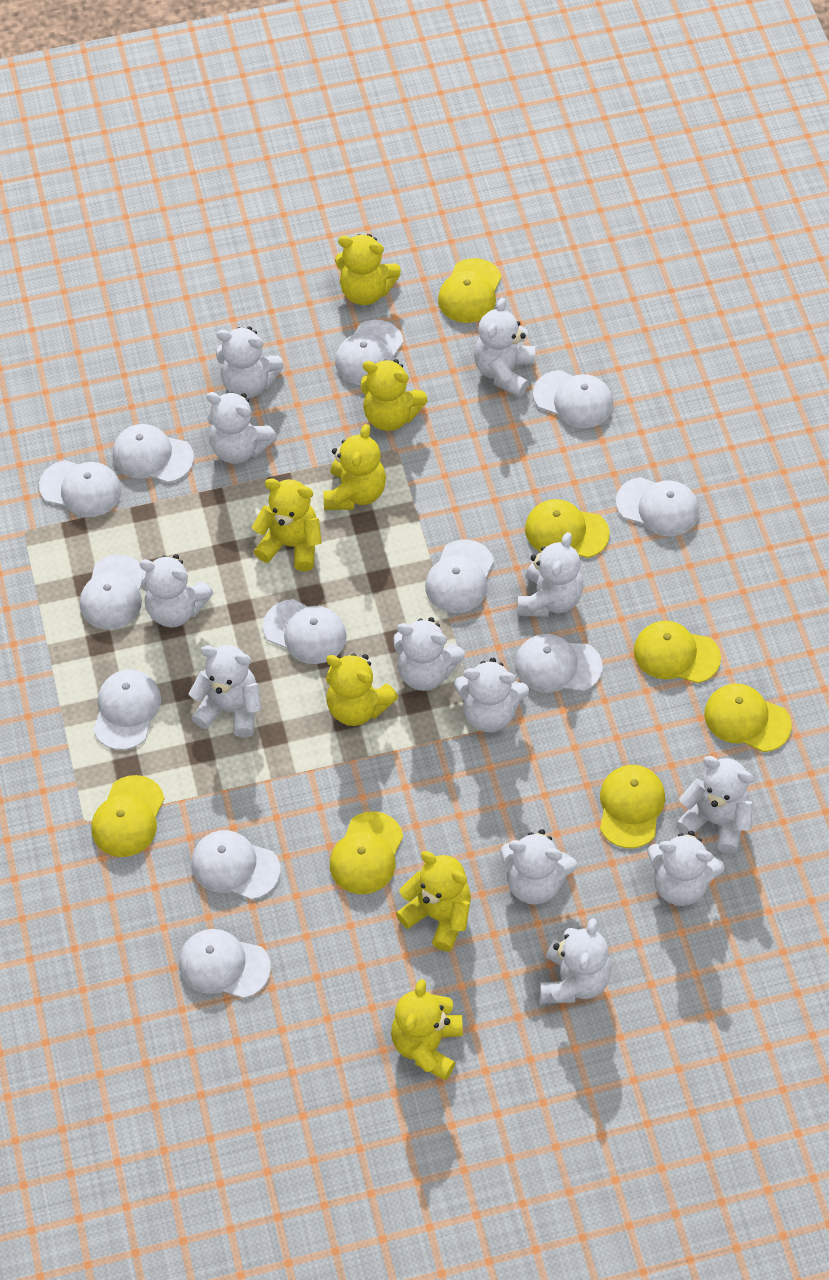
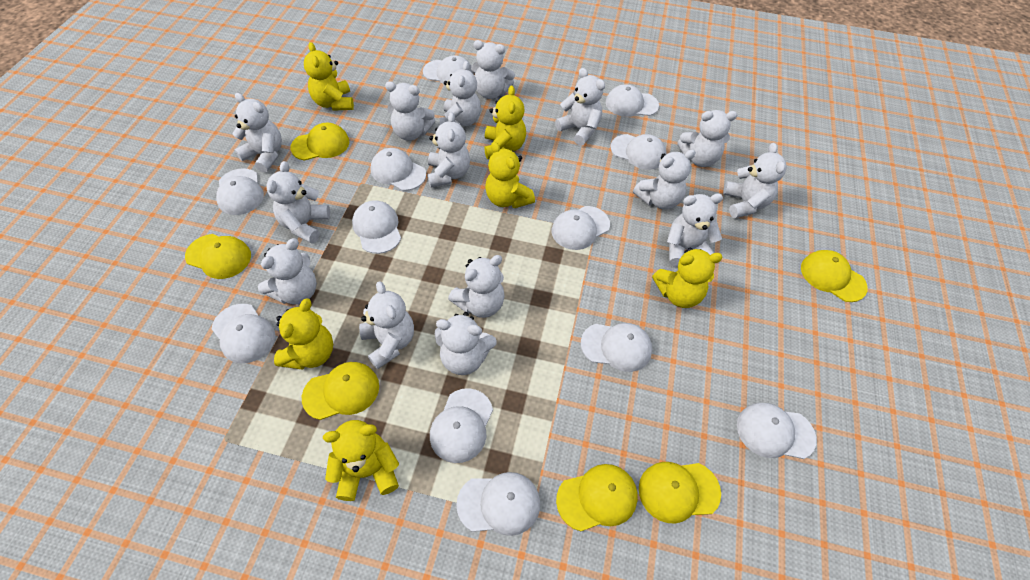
white teddy bear: 12 -> 15
yellow cap: 7 -> 6
yellow teddy bear: 7 -> 6

